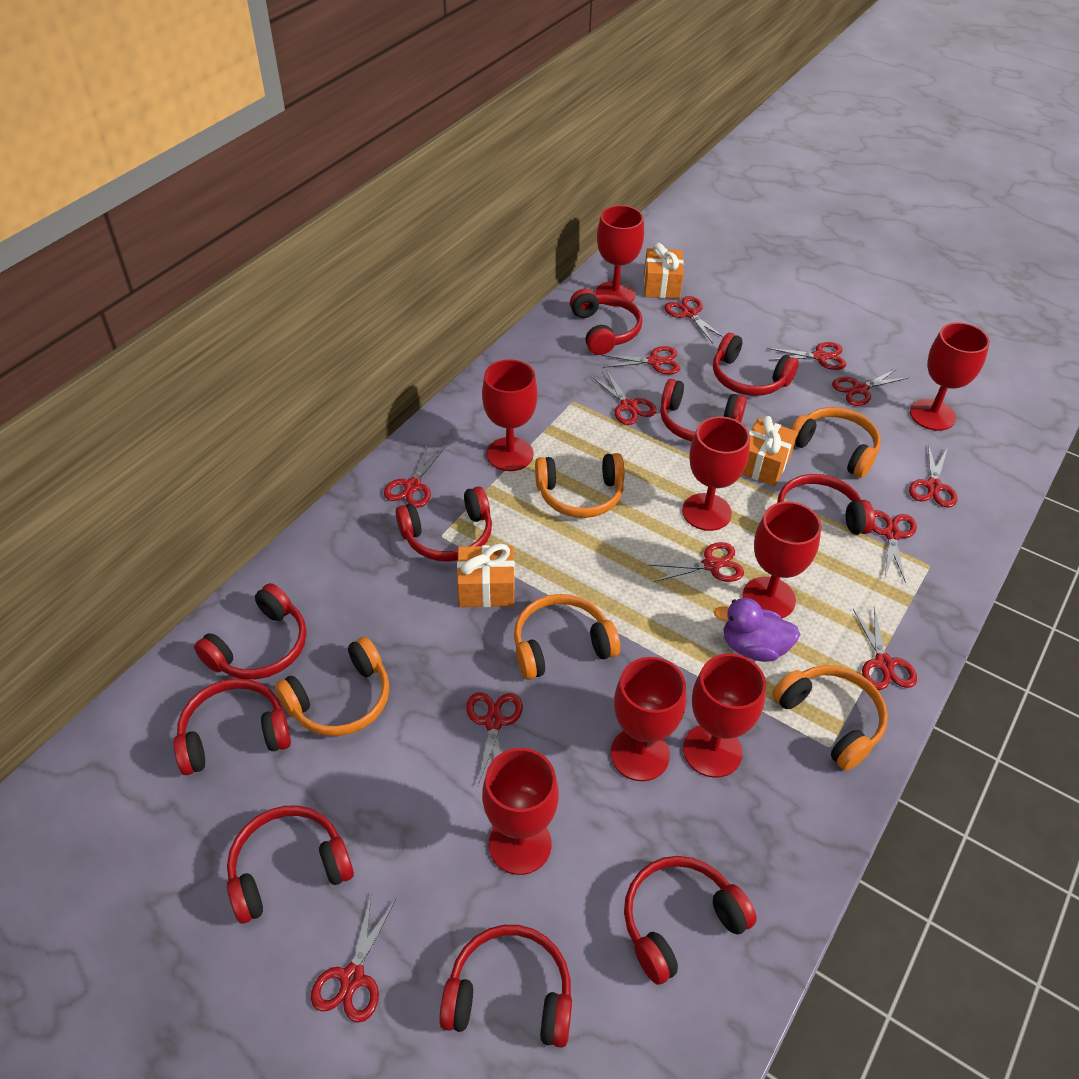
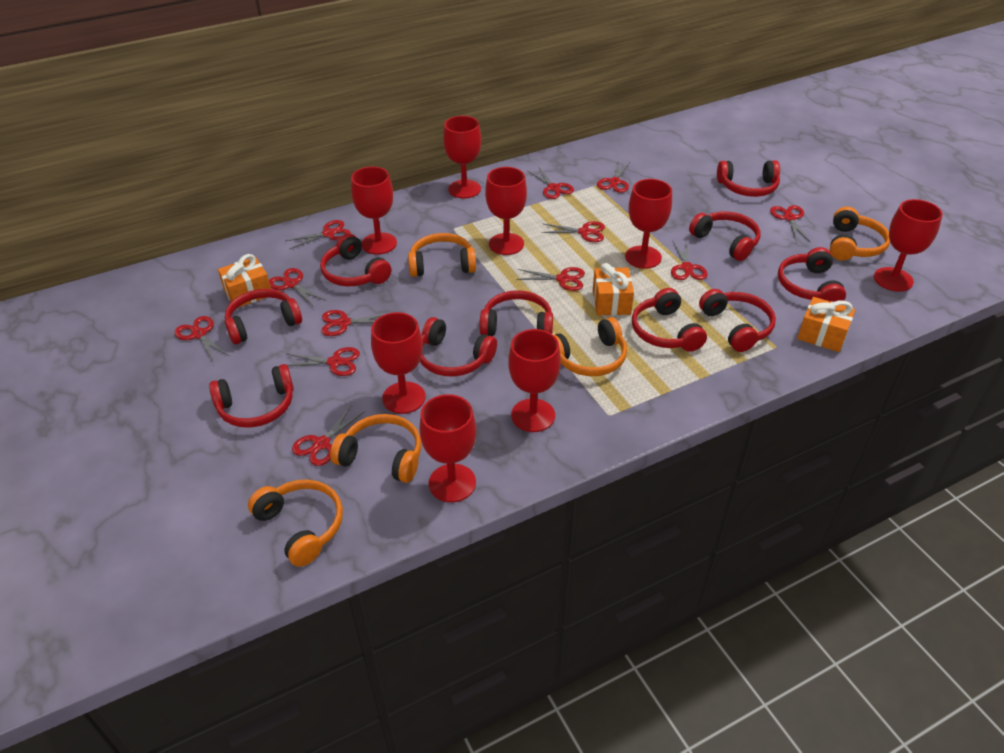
purple duck: 1 -> 0

